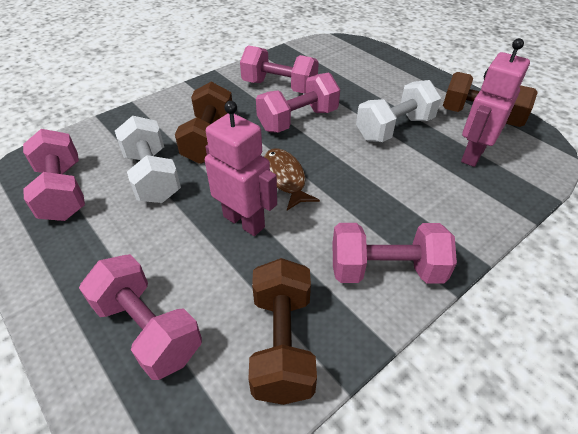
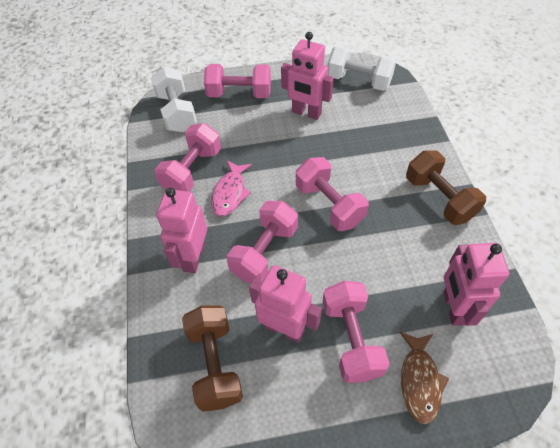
brown dumbbell: 3 -> 2
pink fish: 0 -> 1
pink robot: 2 -> 4

